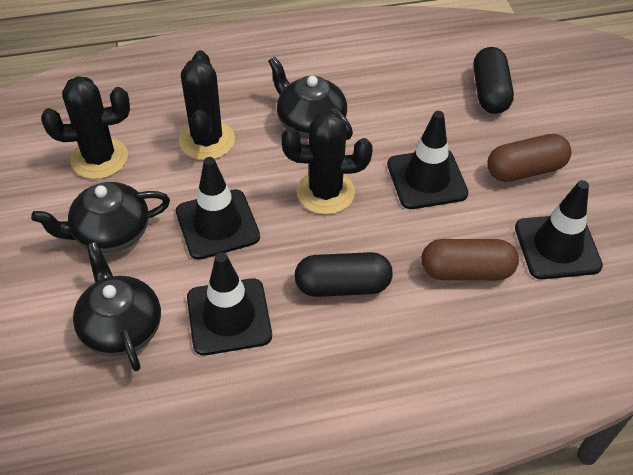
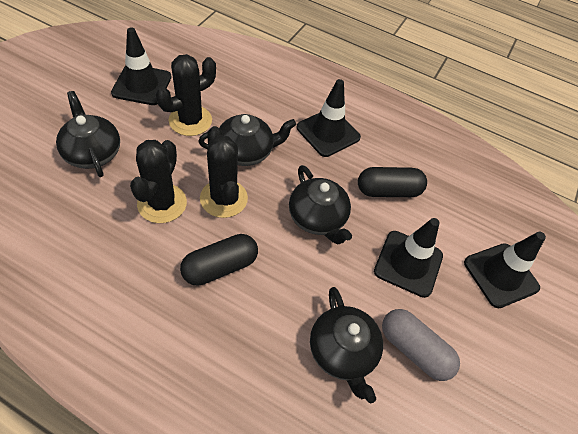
black teapot: 3 -> 4
brown capsule: 2 -> 0
grey capsule: 0 -> 1

